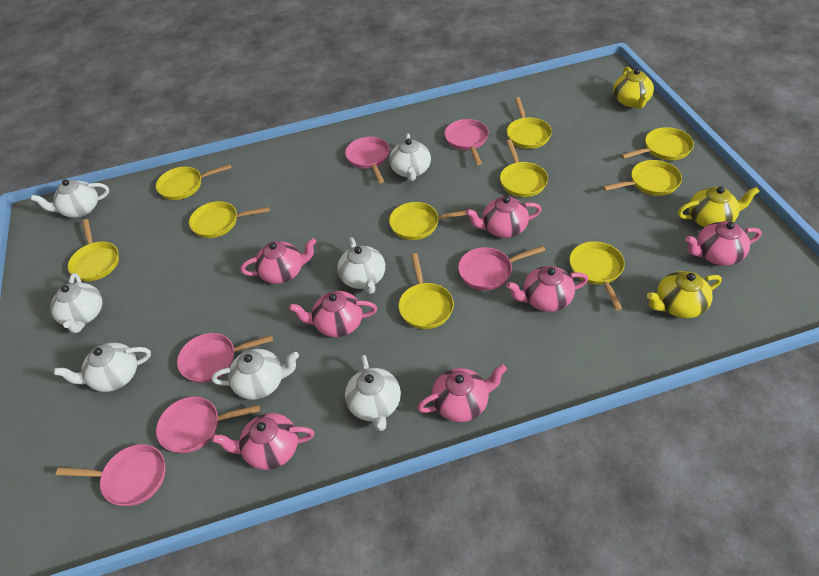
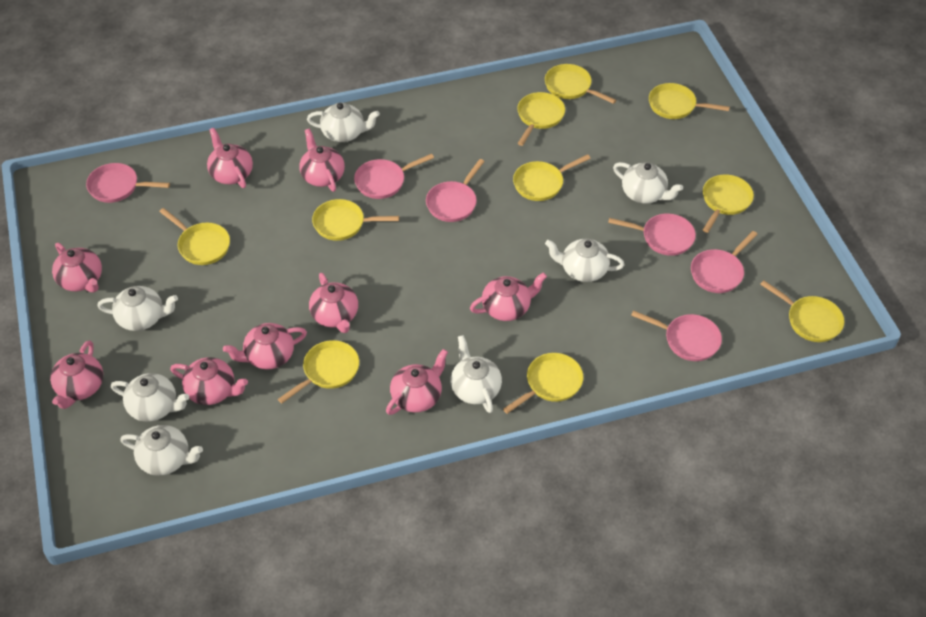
pink teapot: 7 -> 9
yellow teapot: 3 -> 0

